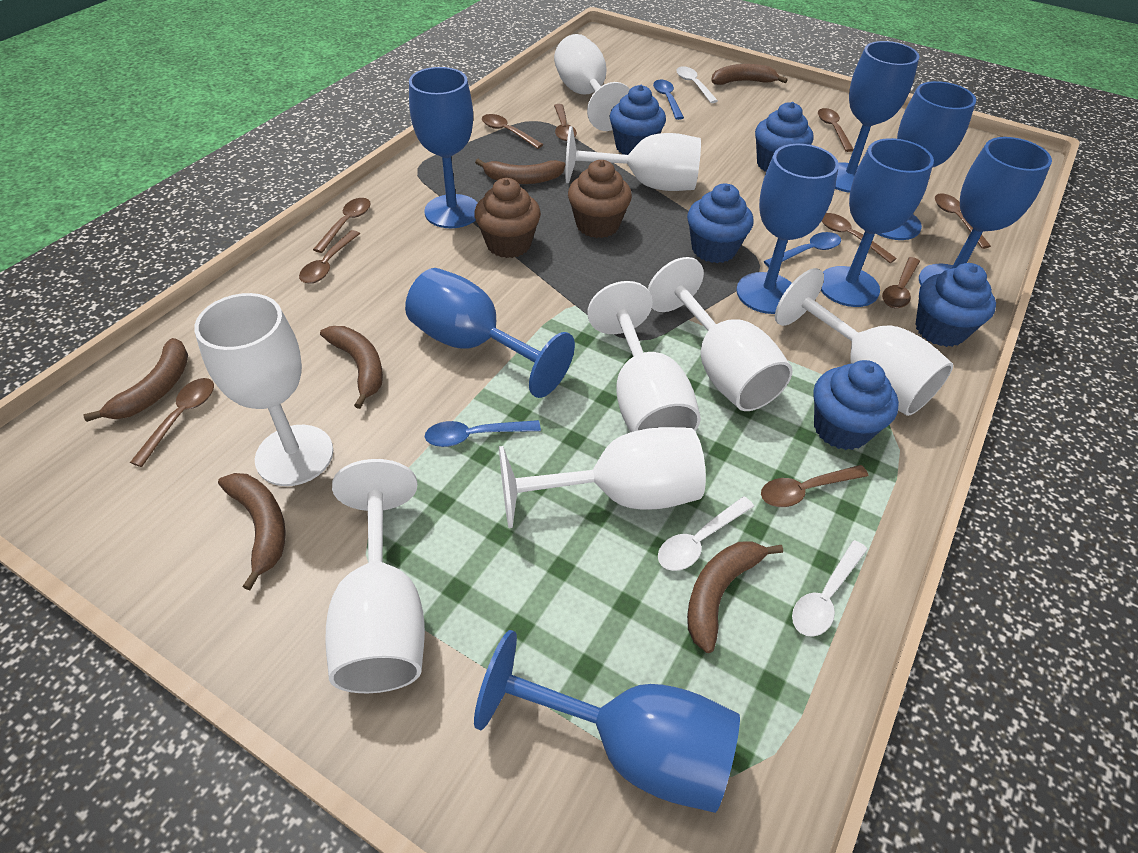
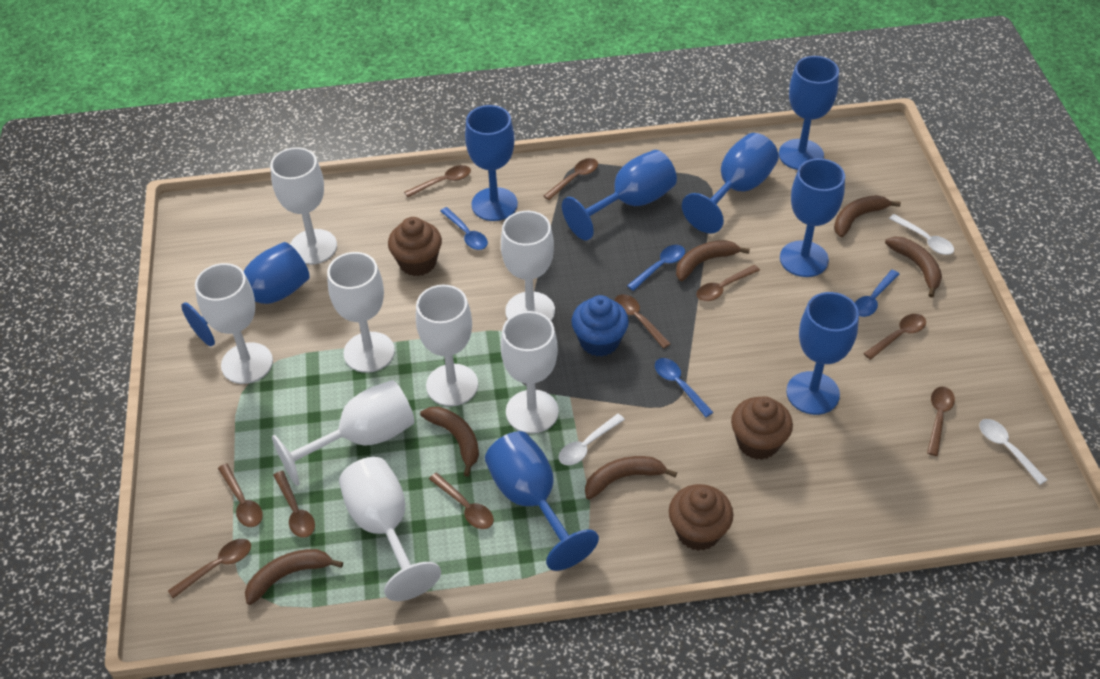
blue cupcake: 5 -> 1
blue spoon: 3 -> 4
brown cupcake: 2 -> 3

